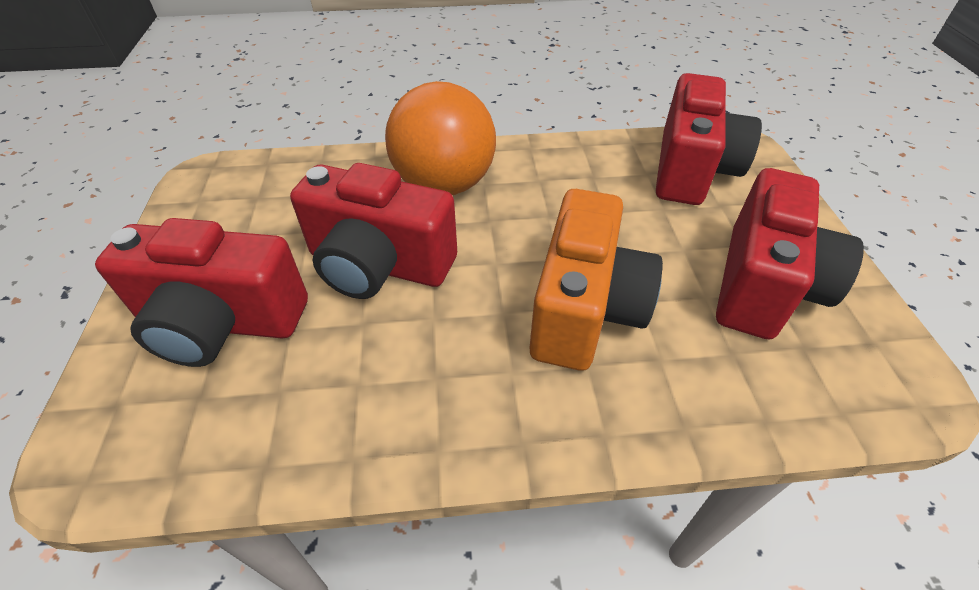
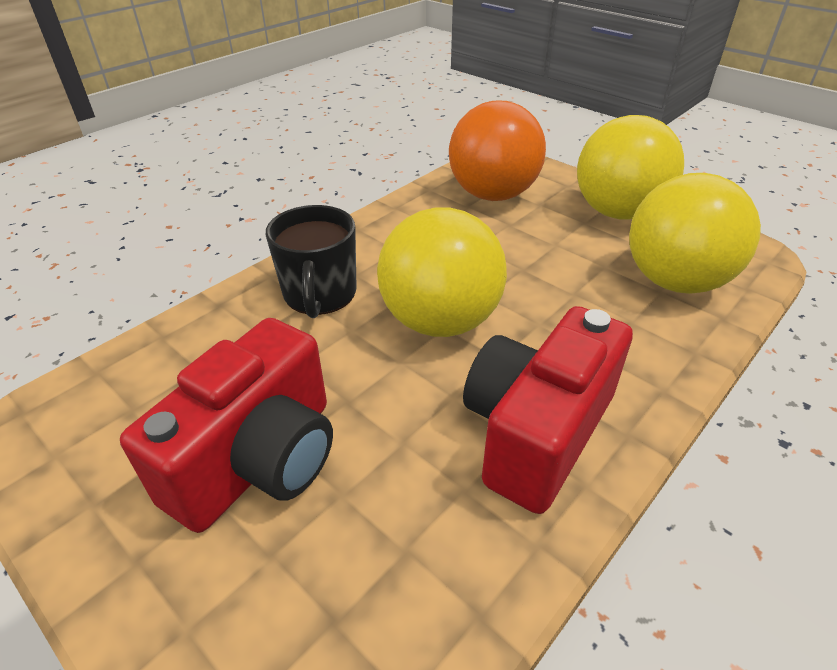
black mug: 0 -> 1
orange camera: 1 -> 0
red camera: 4 -> 2
yellow ball: 0 -> 3

